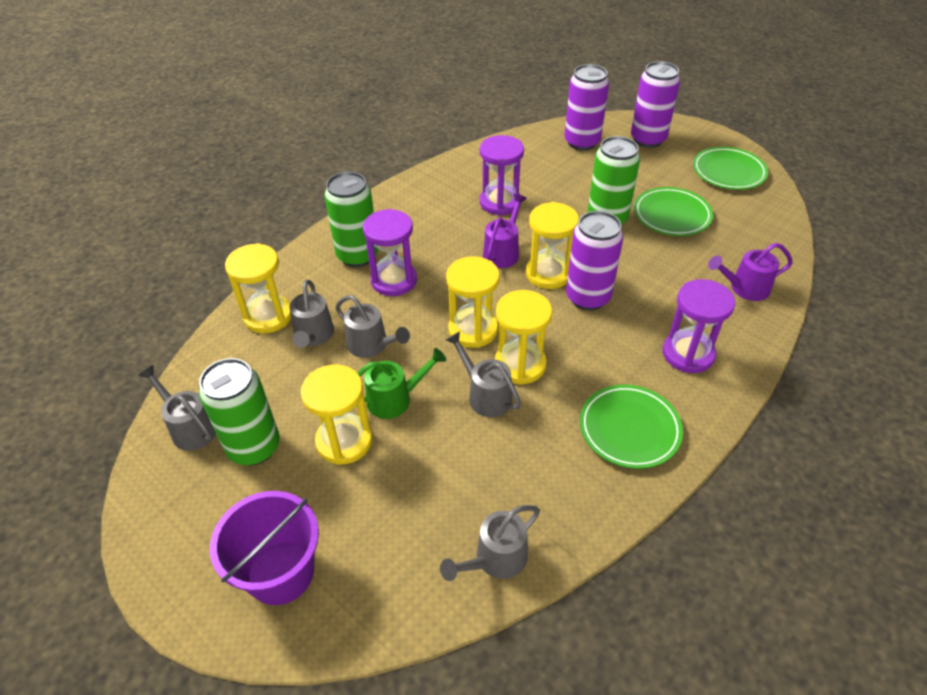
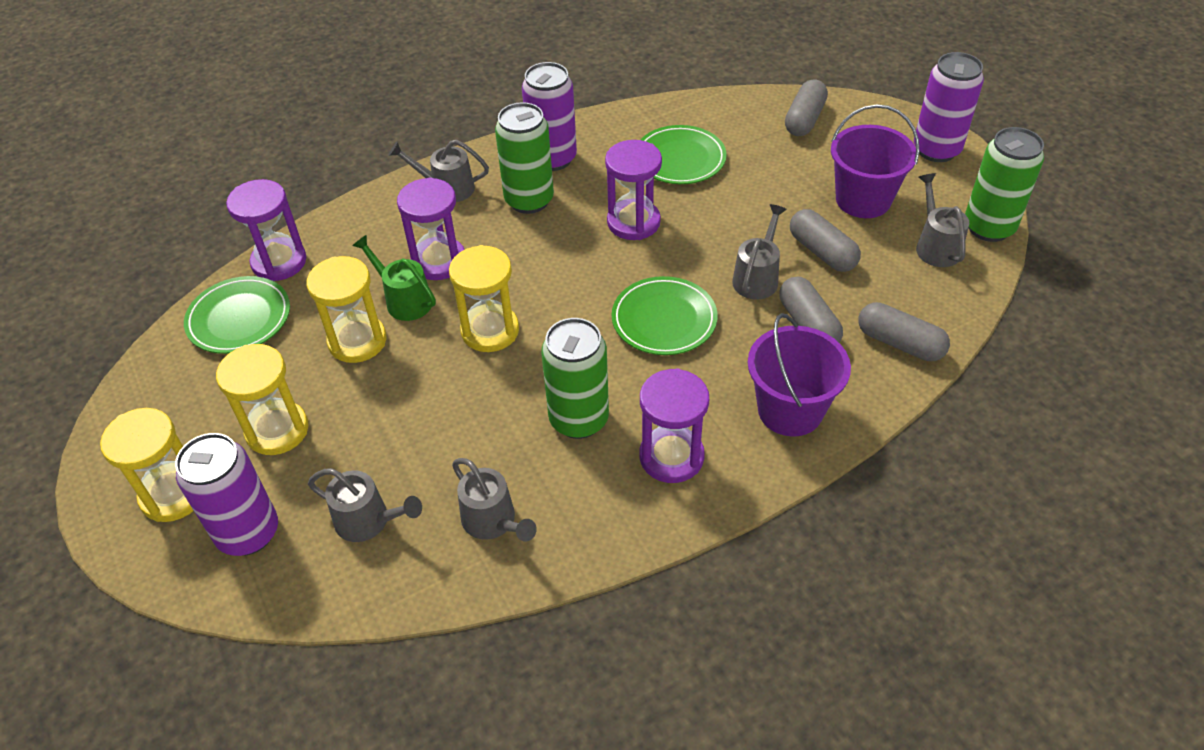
grey capsule: 0 -> 4
purple bucket: 1 -> 2
purple hourglass: 3 -> 4
purple watering can: 2 -> 0
yellow hourglass: 5 -> 4

